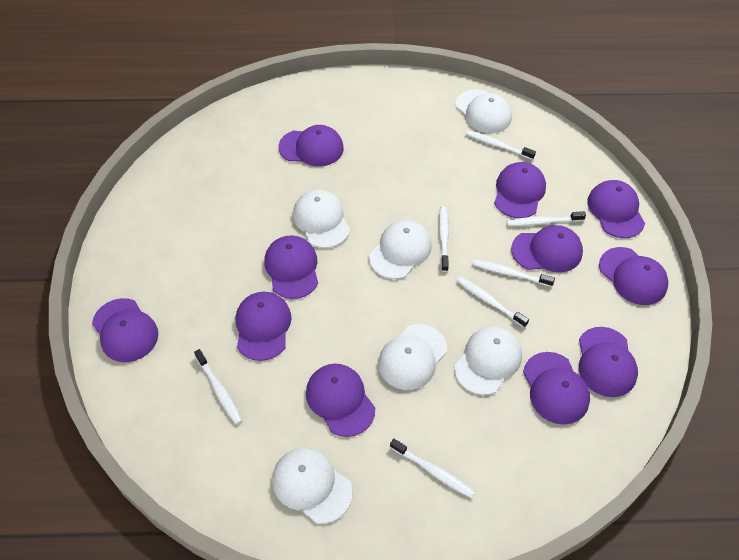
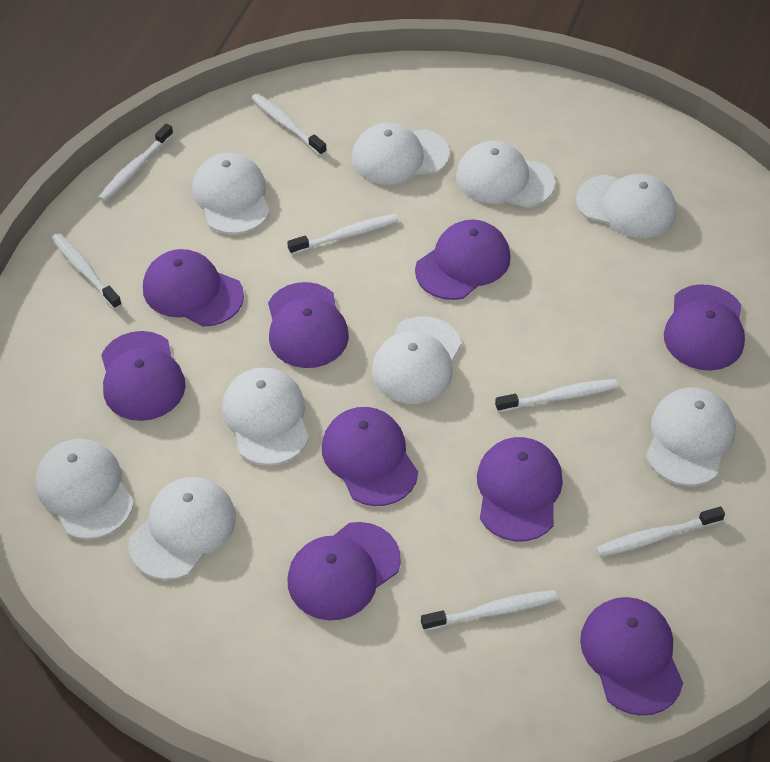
purple cap: 11 -> 9
white cap: 6 -> 9

